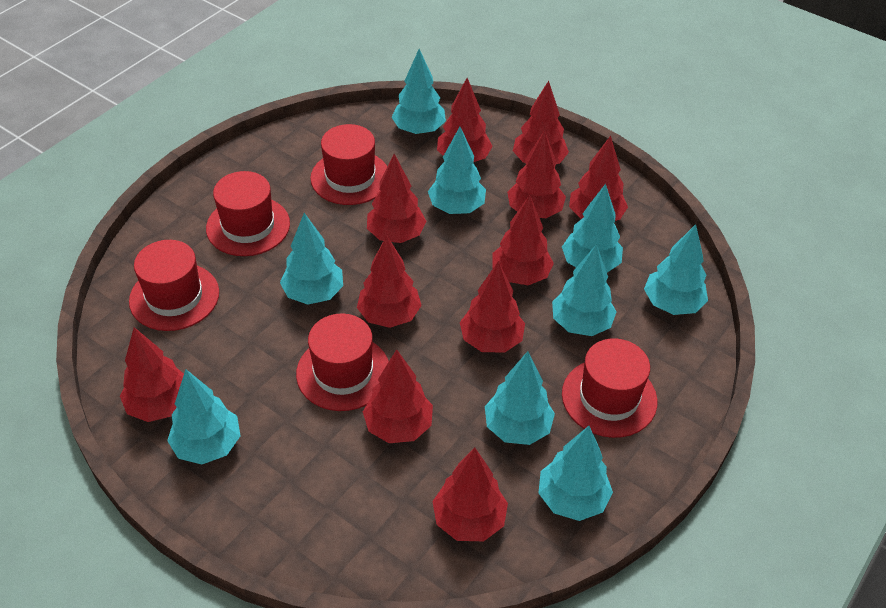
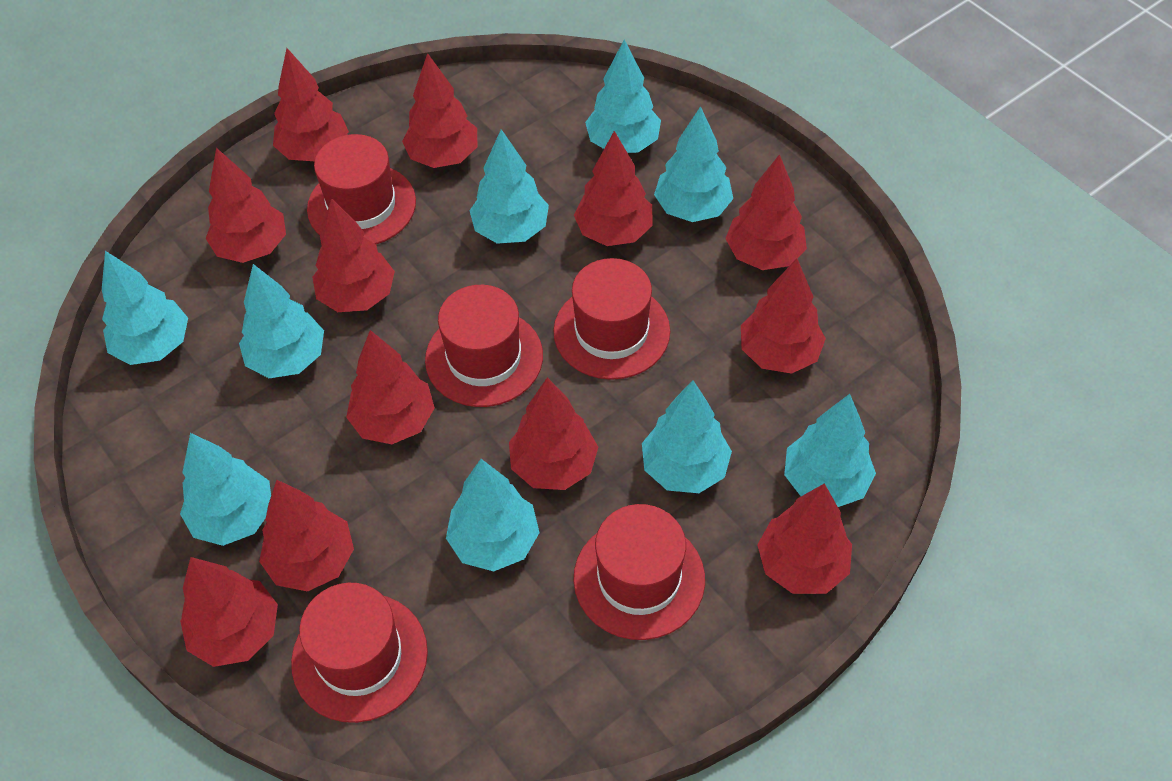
red tree: 11 -> 12

